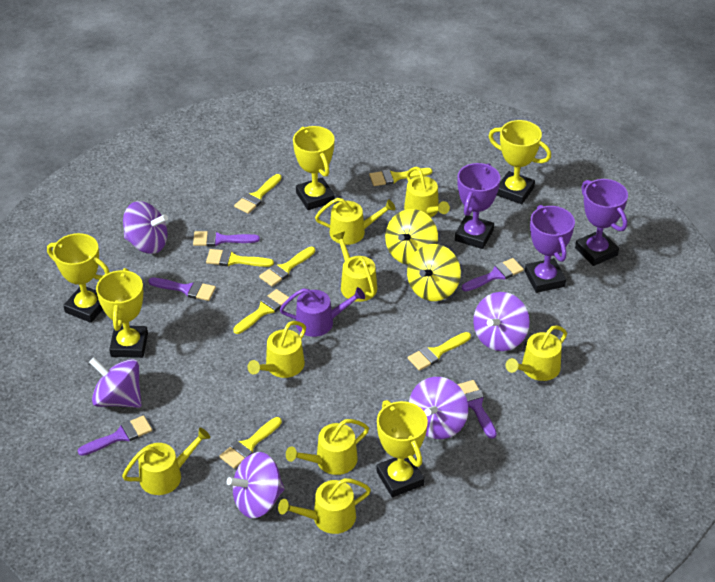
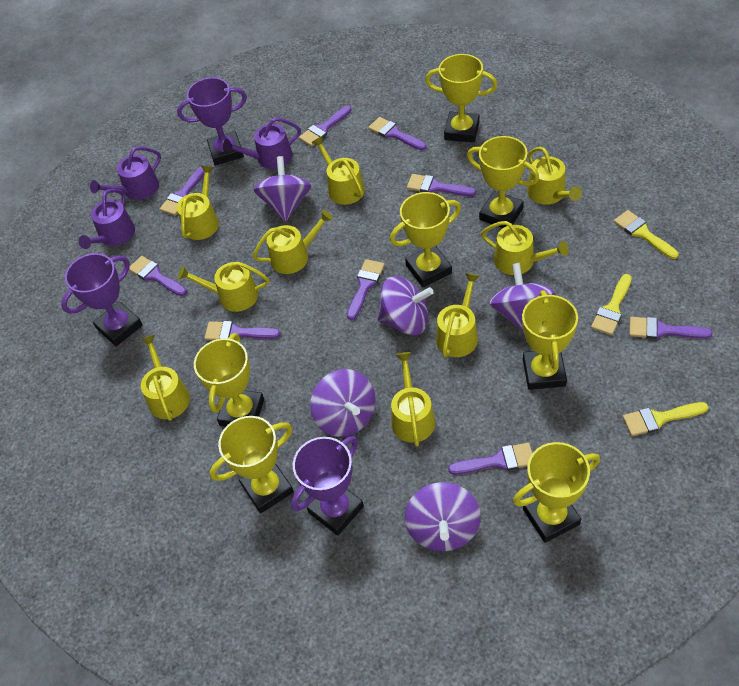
purple brush: 5 -> 9
purple watering can: 1 -> 3
yellow brush: 7 -> 3
yellow spinning top: 2 -> 0
yellow trophy: 5 -> 7
yellow watering can: 8 -> 9

